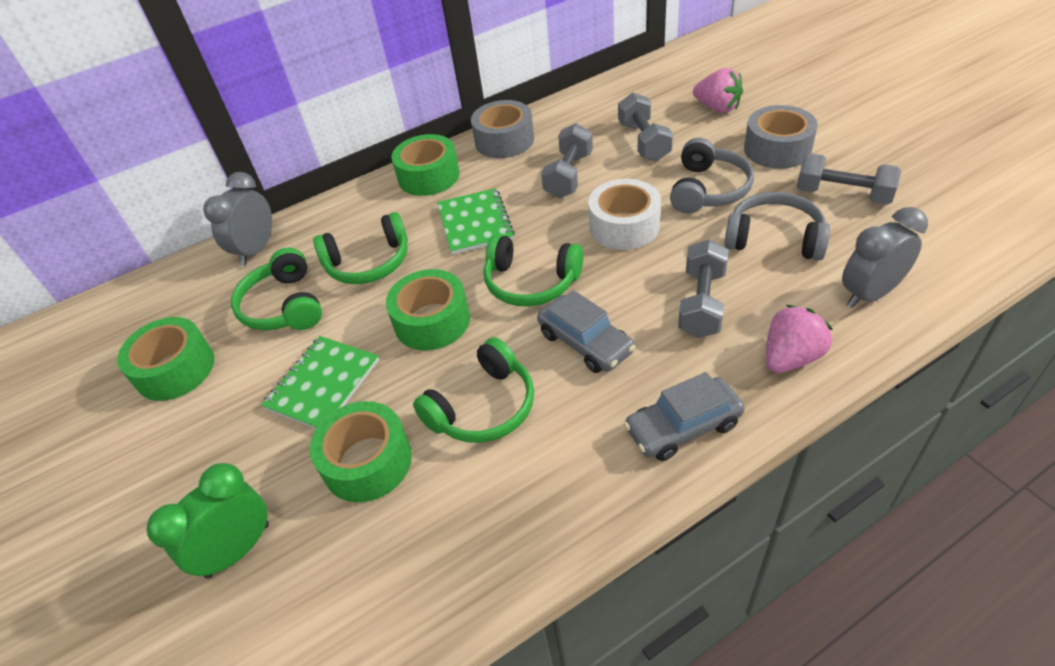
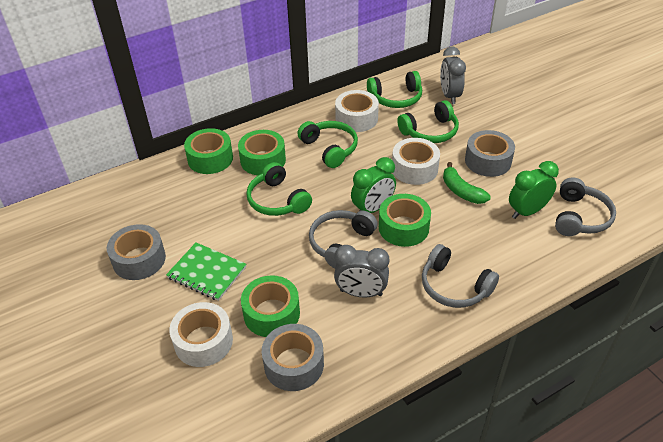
green banana: 0 -> 1
green clock: 1 -> 2
green notebook: 2 -> 1
grey car: 2 -> 0
grey dumbbell: 4 -> 0
grey headphones: 2 -> 3
grey tape: 2 -> 3
pink strawberry: 2 -> 0
white tape: 1 -> 3

